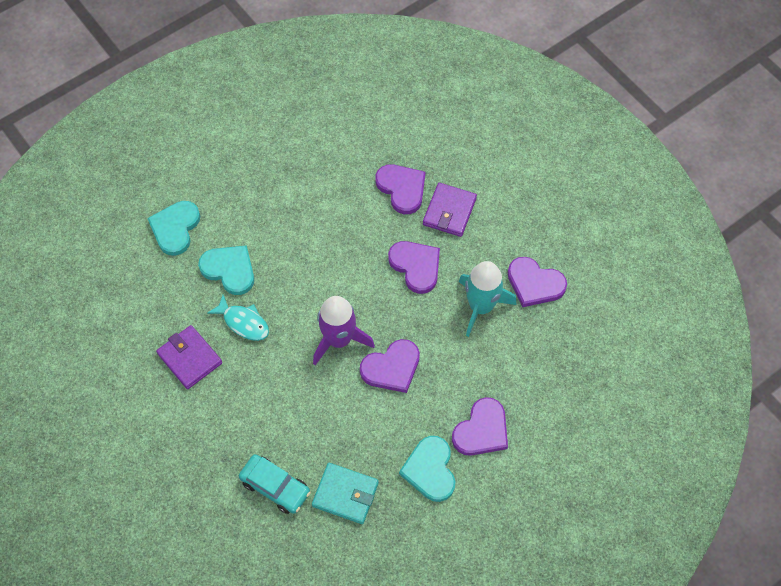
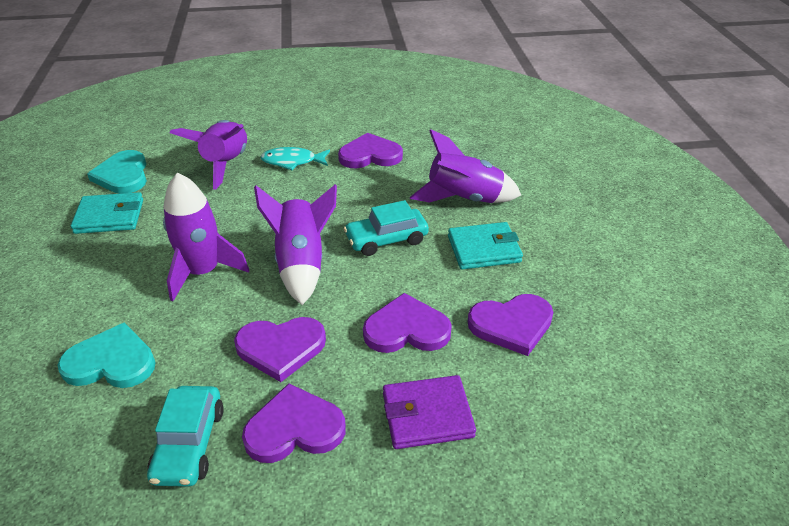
purple rocket: 1 -> 4
purple wallet: 2 -> 1
turquoise car: 1 -> 2
turquoise heart: 3 -> 2
turquoise rocket: 1 -> 0
turquoise wallet: 1 -> 2

